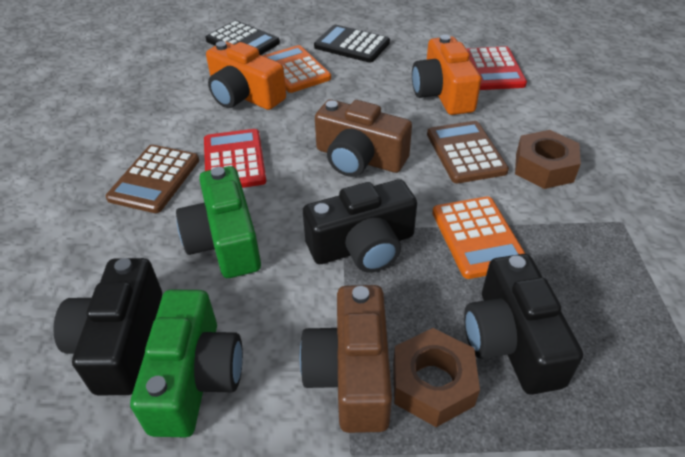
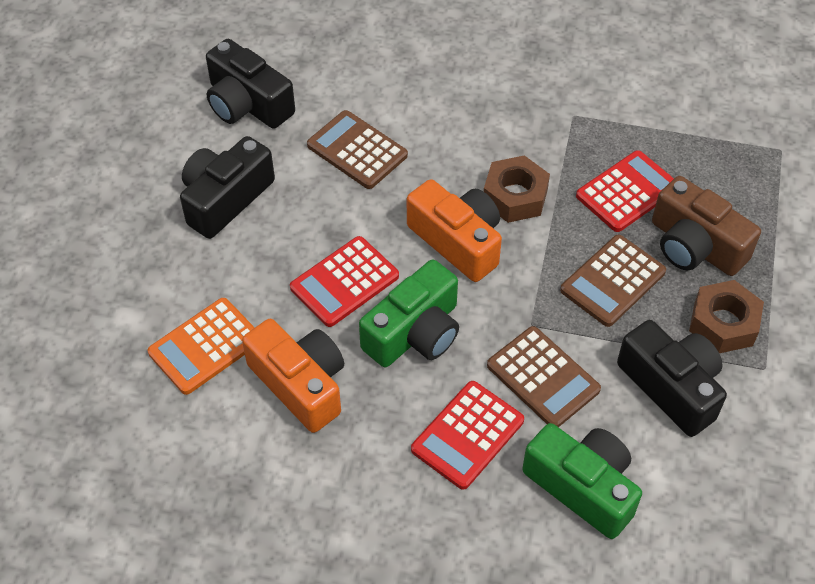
black calculator: 2 -> 0
brown calculator: 2 -> 3
brown camera: 2 -> 1
orange calculator: 2 -> 1
red calculator: 2 -> 3

